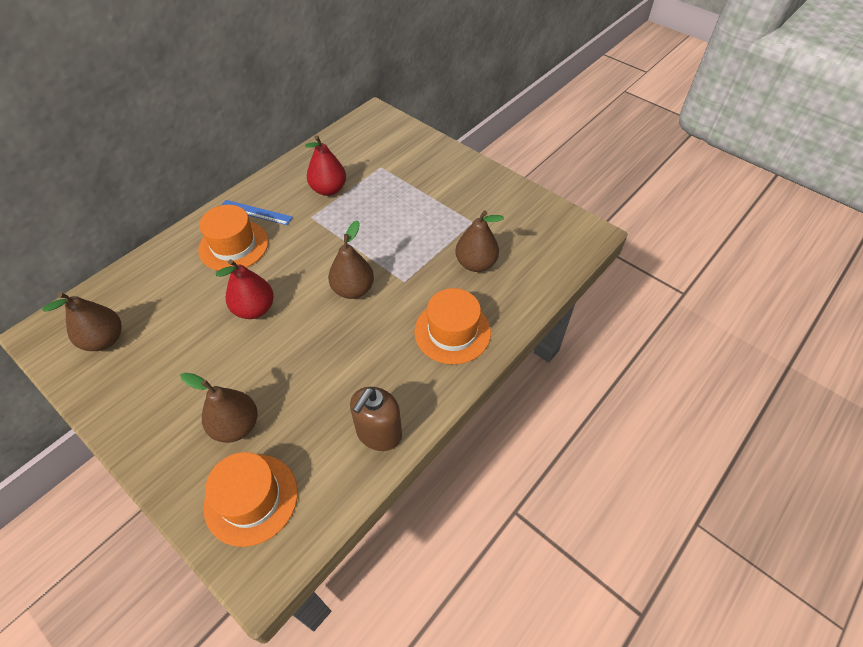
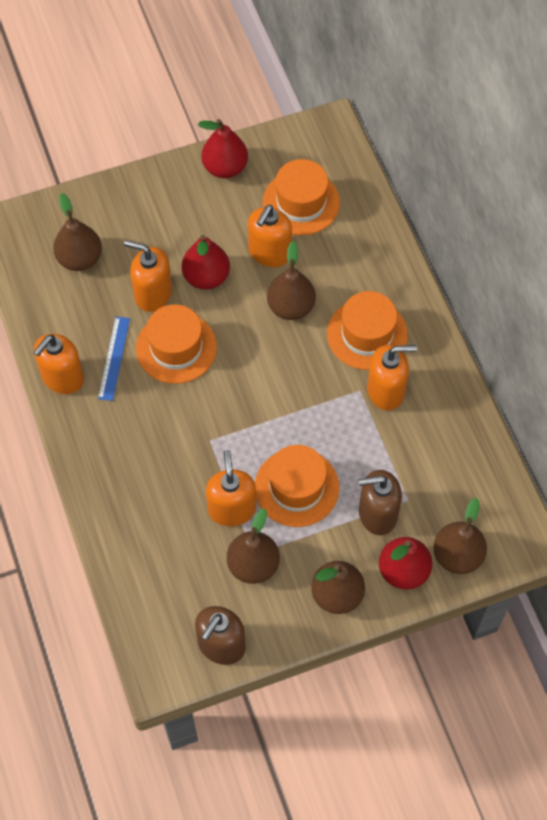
brown pear: 4 -> 5
brown soap dispenser: 1 -> 2
orange hat: 3 -> 4
orange soap dispenser: 0 -> 5
red pear: 2 -> 3

